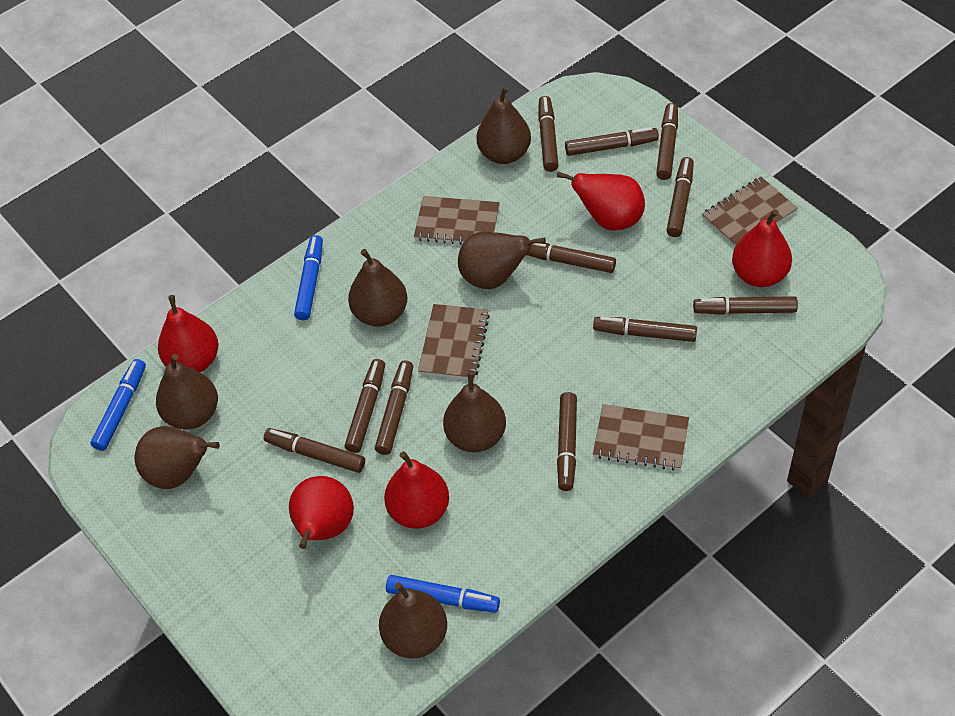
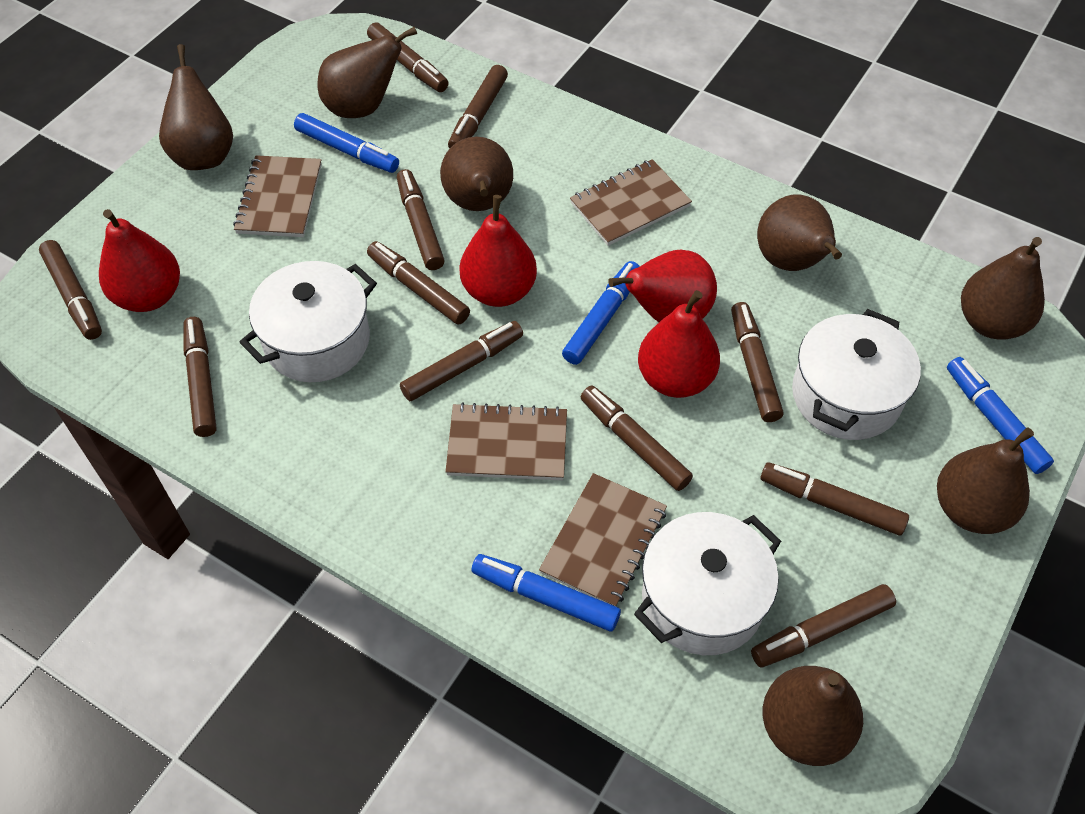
blue marker: 3 -> 4
red pear: 5 -> 4
white pot: 0 -> 3

